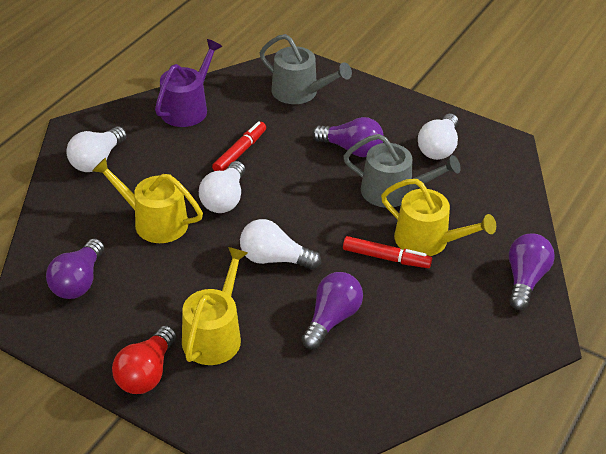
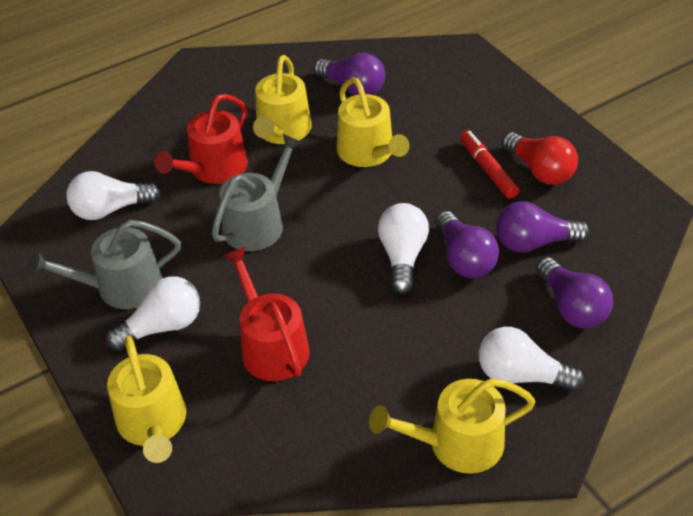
purple watering can: 1 -> 0
red marker: 2 -> 1
red watering can: 0 -> 2
yellow watering can: 3 -> 4

